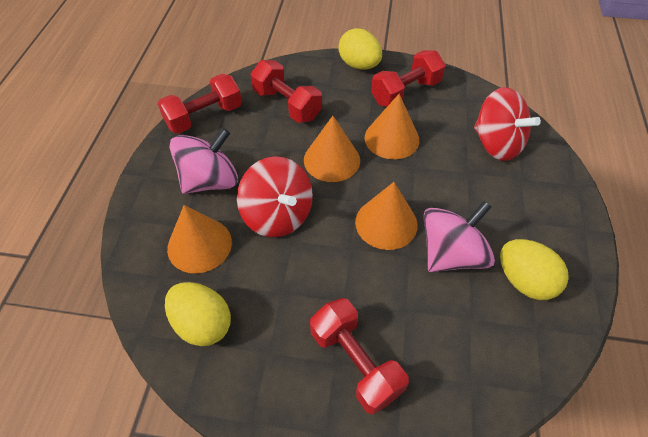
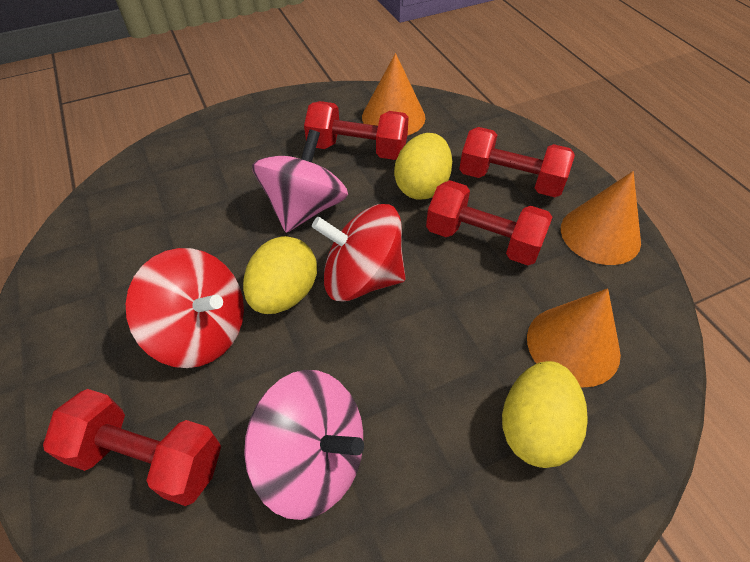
orange cone: 4 -> 3

